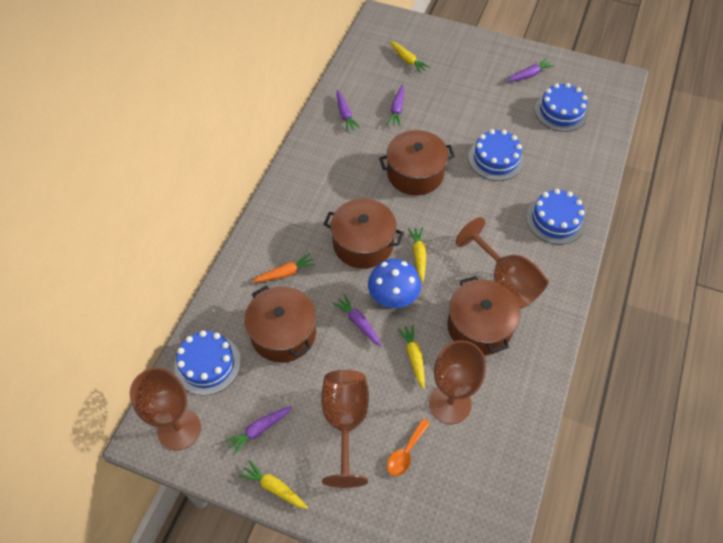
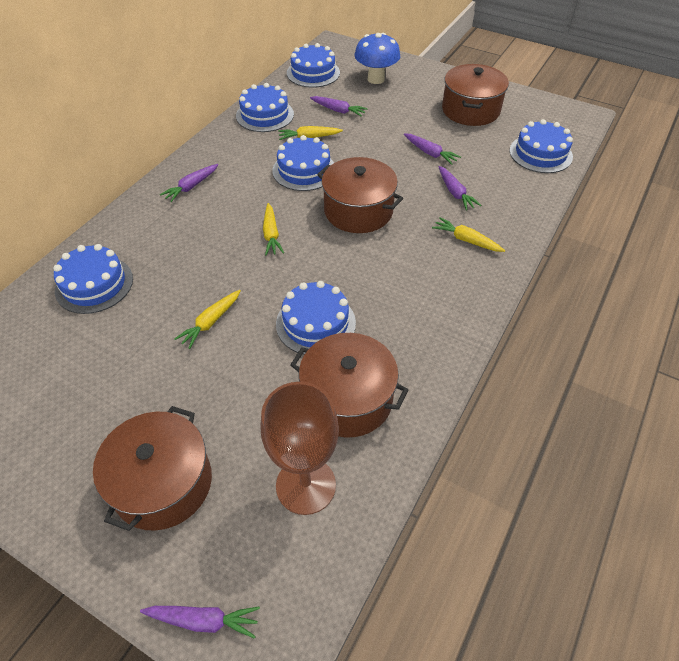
blue cake: 4 -> 6
brown goblet: 4 -> 1
orange carrot: 1 -> 0
orange spoon: 1 -> 0

